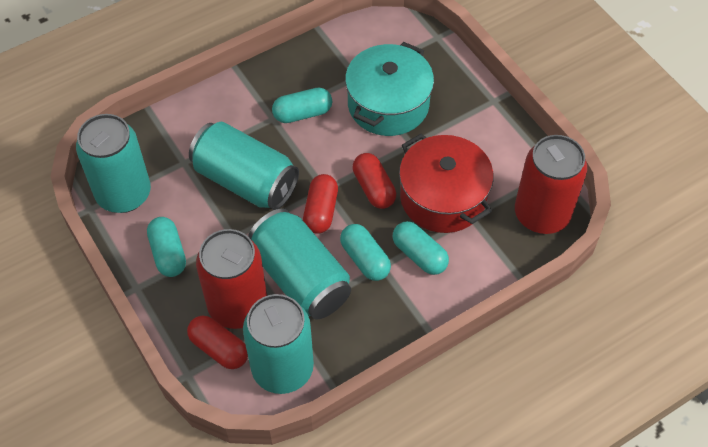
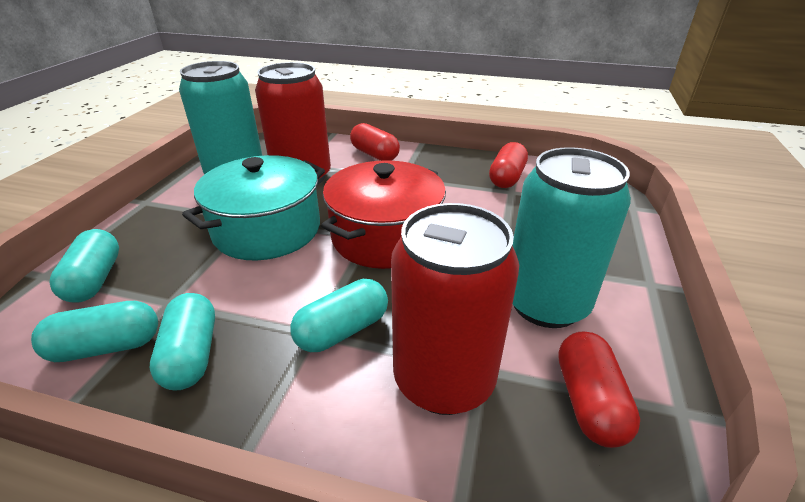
turquoise can: 4 -> 2

